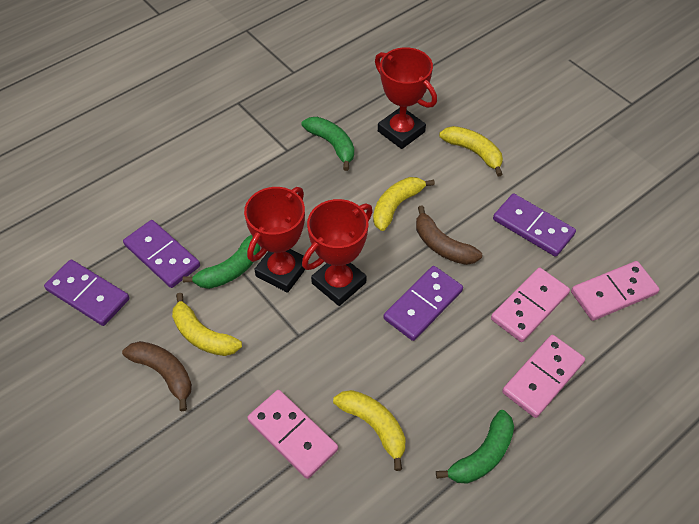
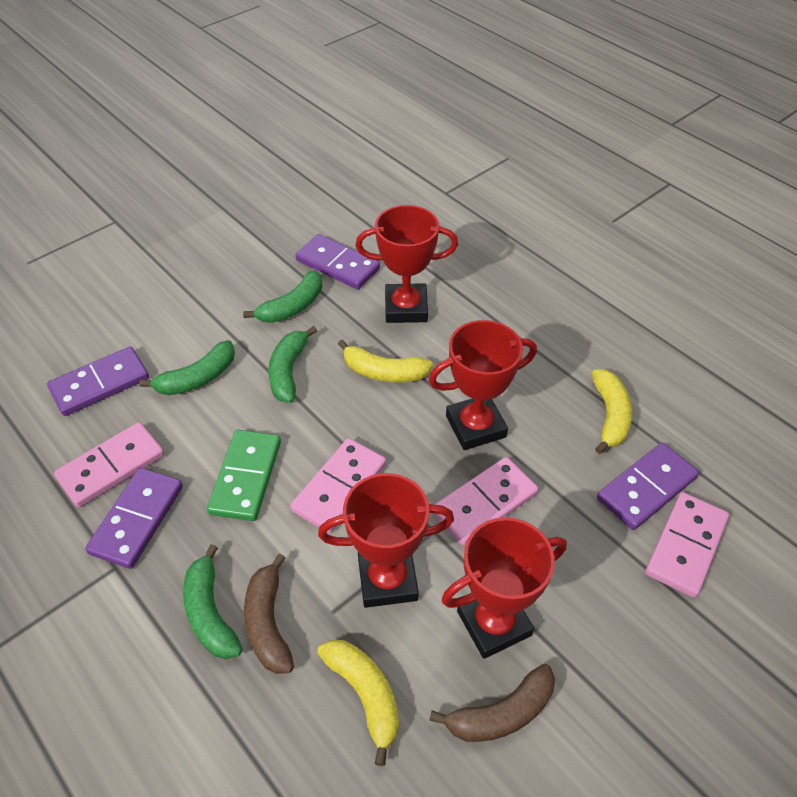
green banana: 3 -> 4
green domino: 0 -> 1
red trophy: 3 -> 4
yellow banana: 4 -> 3

